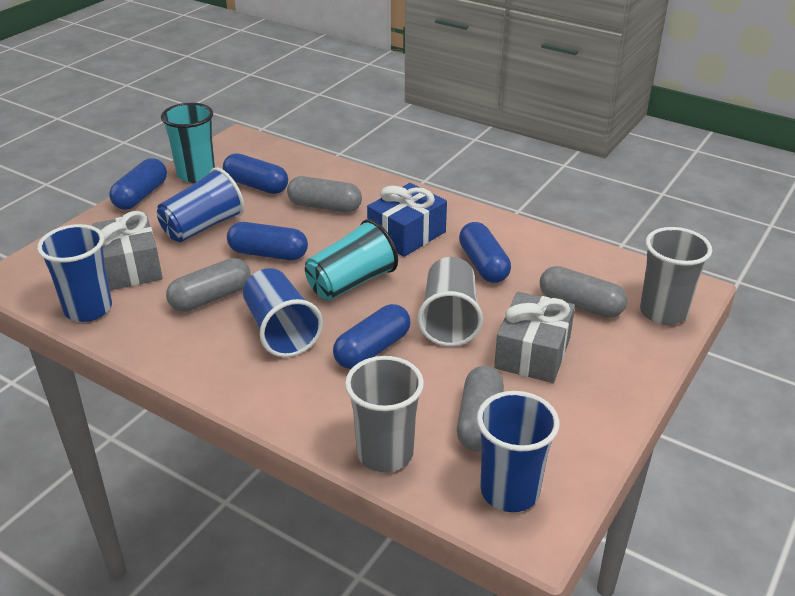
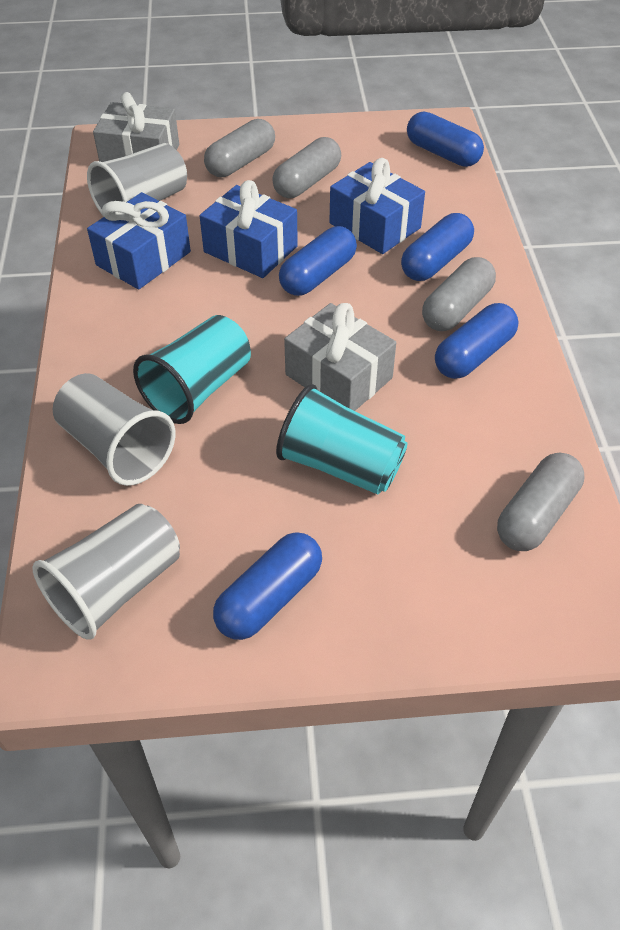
blue cup: 4 -> 0
blue gift: 1 -> 3

